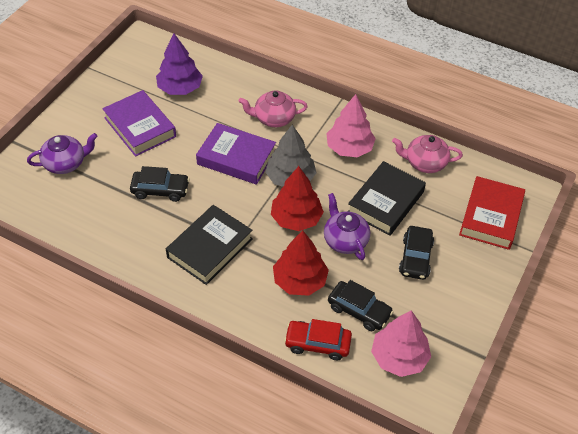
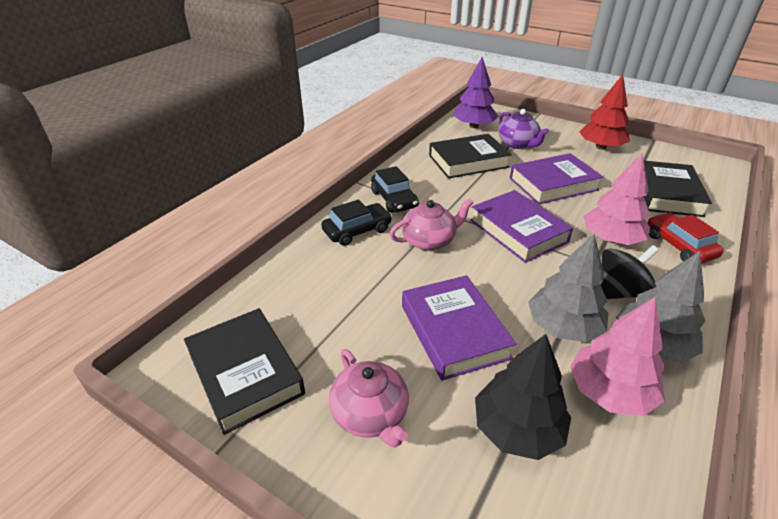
black book: 2 -> 3
black car: 3 -> 2
black spinning top: 0 -> 1
black tree: 0 -> 1
grey tree: 1 -> 2
purple book: 2 -> 3
purple teapot: 2 -> 1
red book: 1 -> 0
red tree: 2 -> 1

